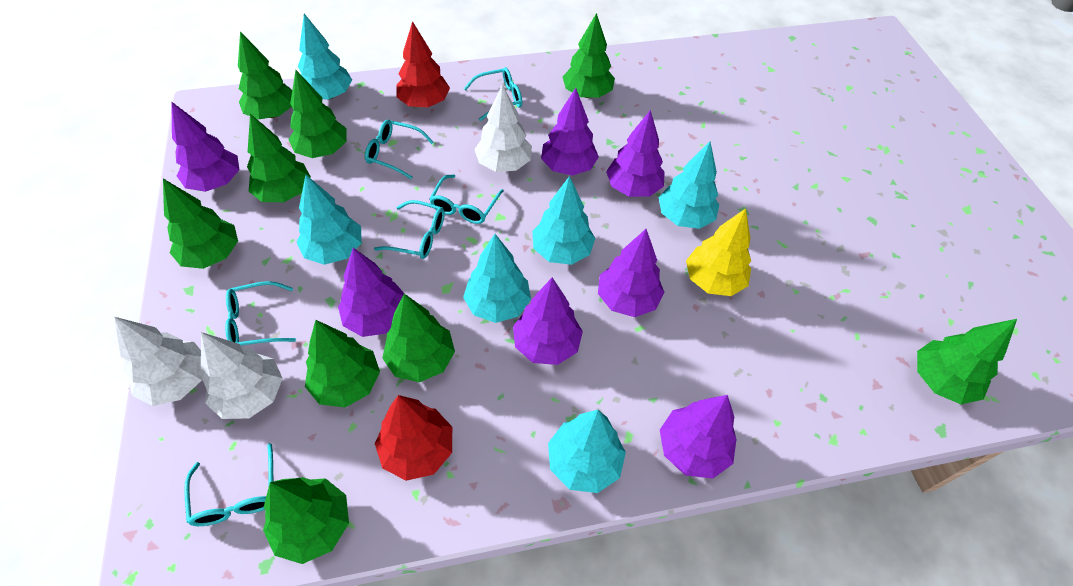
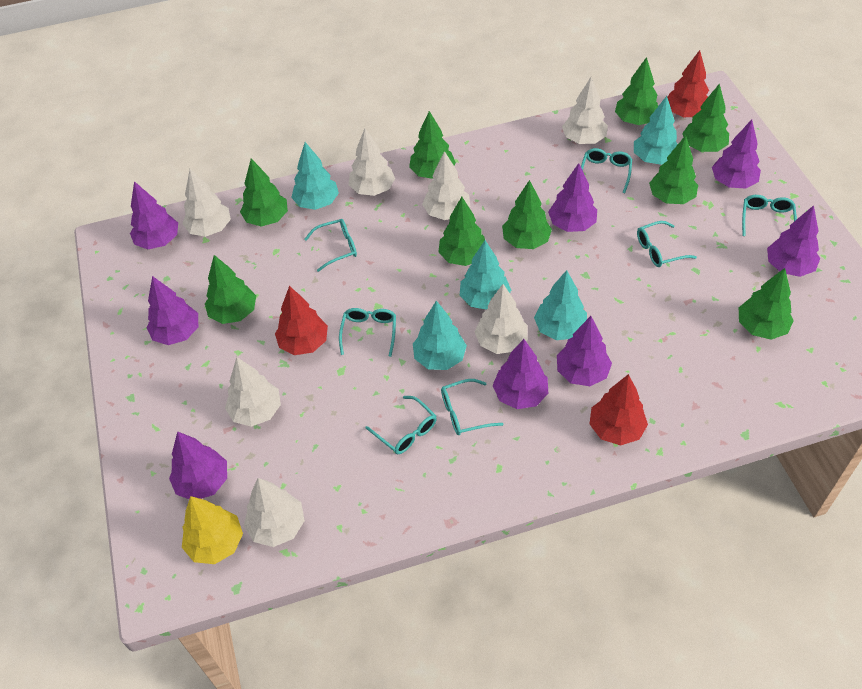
purple tree: 7 -> 8
red tree: 2 -> 3
turquoise glasses: 6 -> 7
turquoise tree: 6 -> 5
white tree: 3 -> 7

